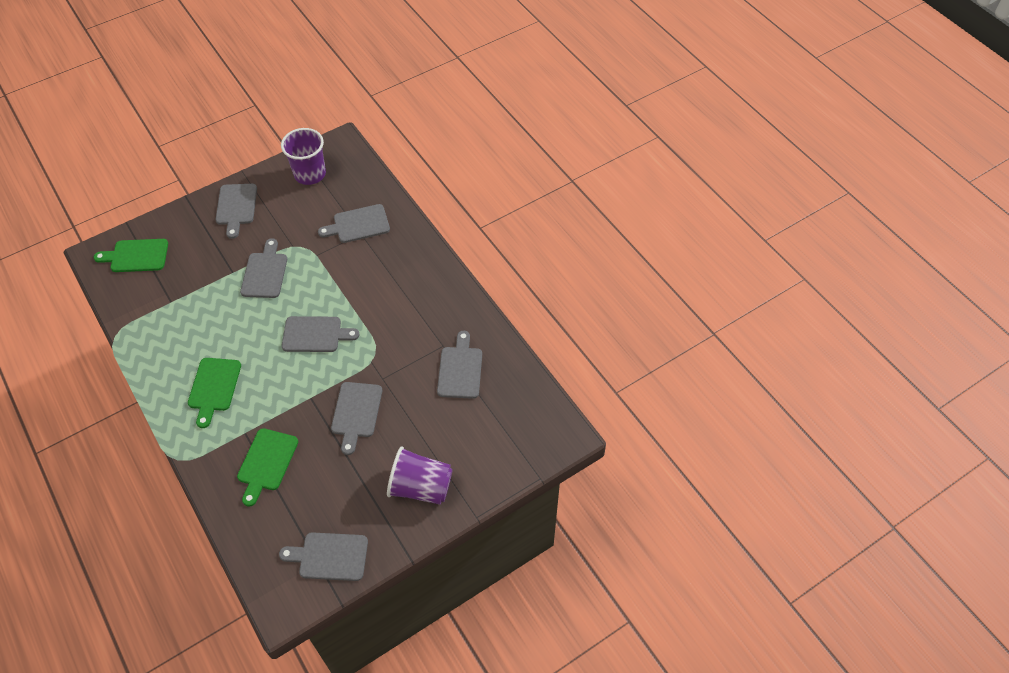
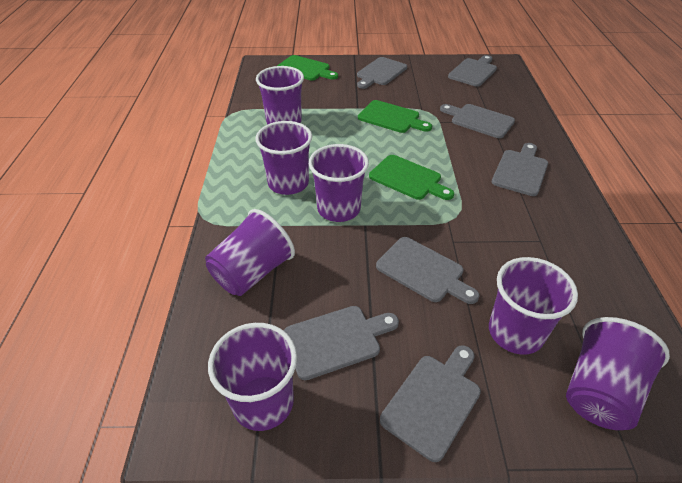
purple cup: 2 -> 7

